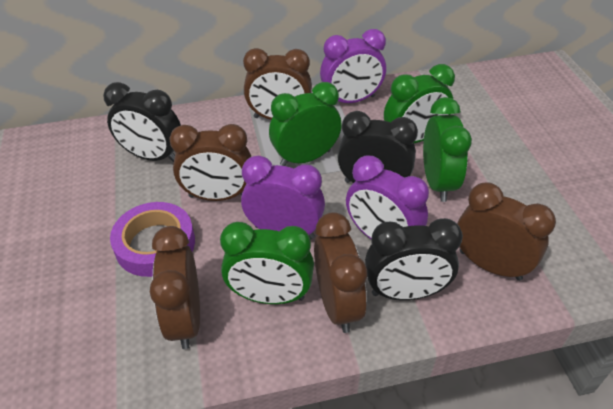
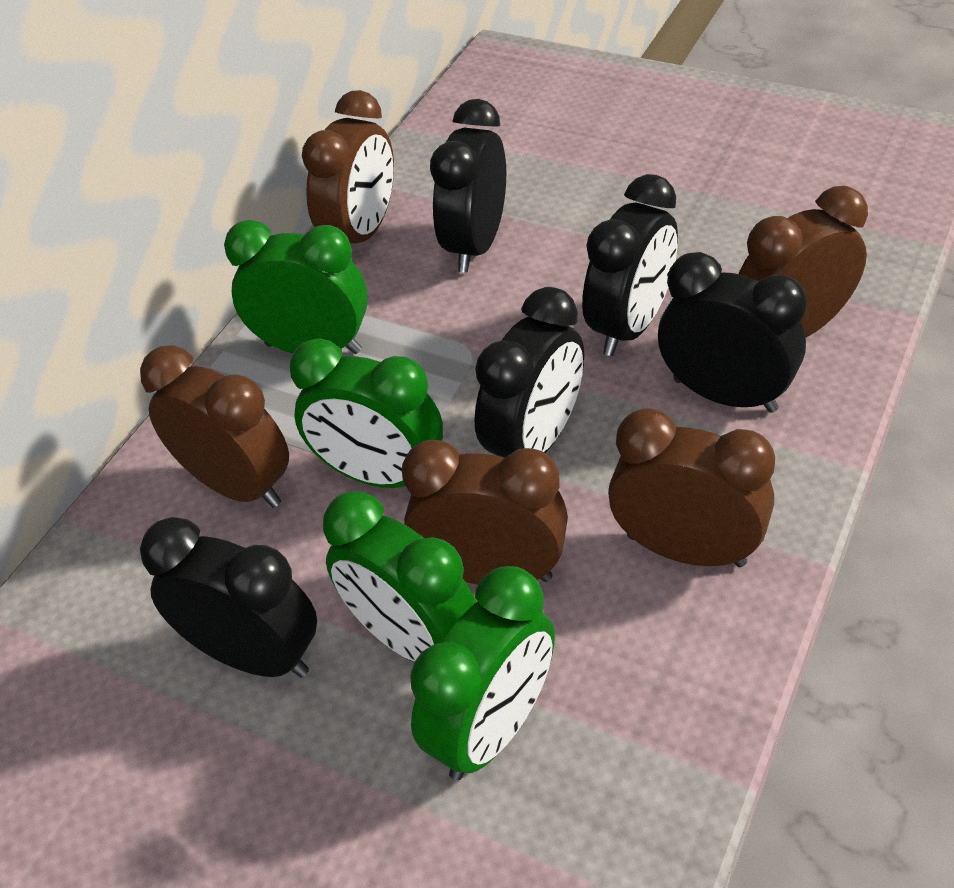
black clock: 3 -> 5
purple clock: 3 -> 0
purple tape: 1 -> 0

